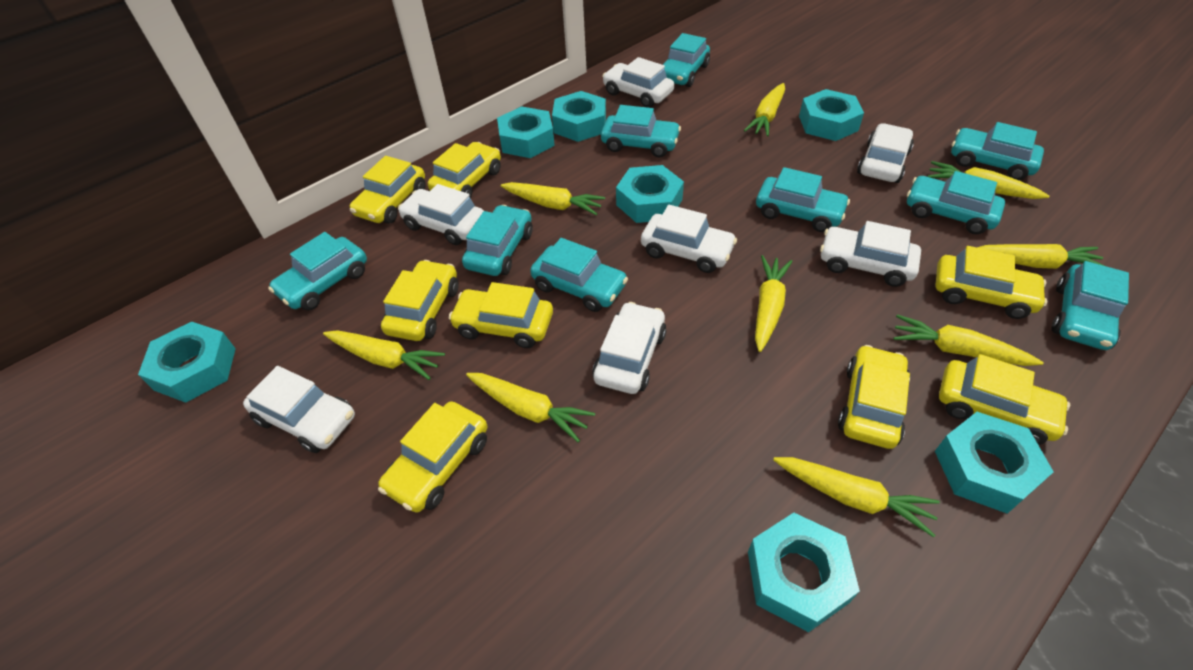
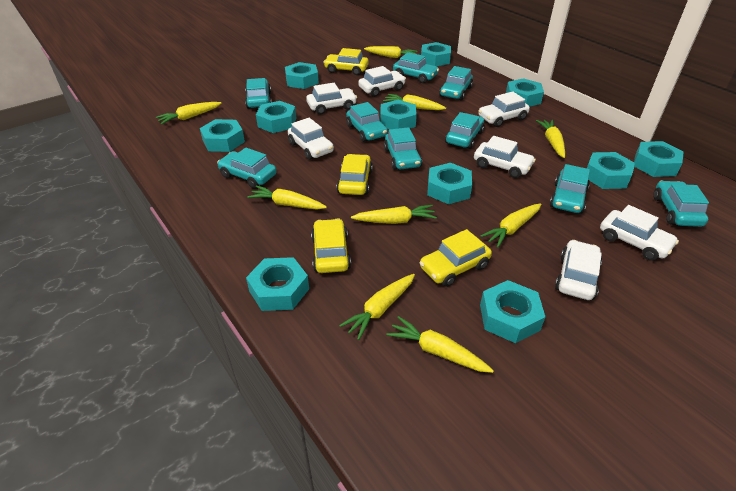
turquoise nut: 7 -> 11
yellow car: 8 -> 4

